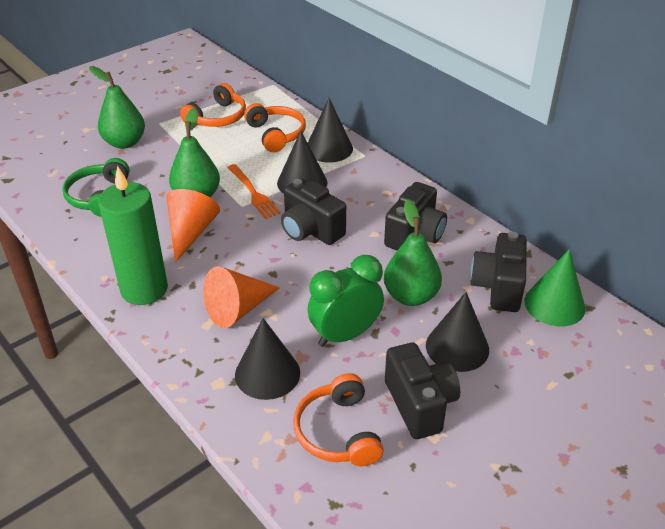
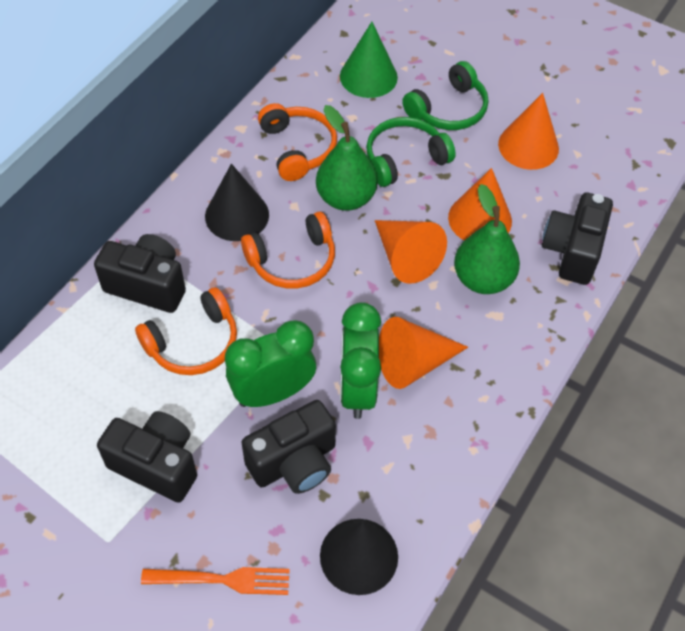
black cone: 4 -> 2
green candle: 1 -> 0
green clock: 1 -> 2
green headphones: 1 -> 2
green pear: 3 -> 2
orange cone: 2 -> 4

